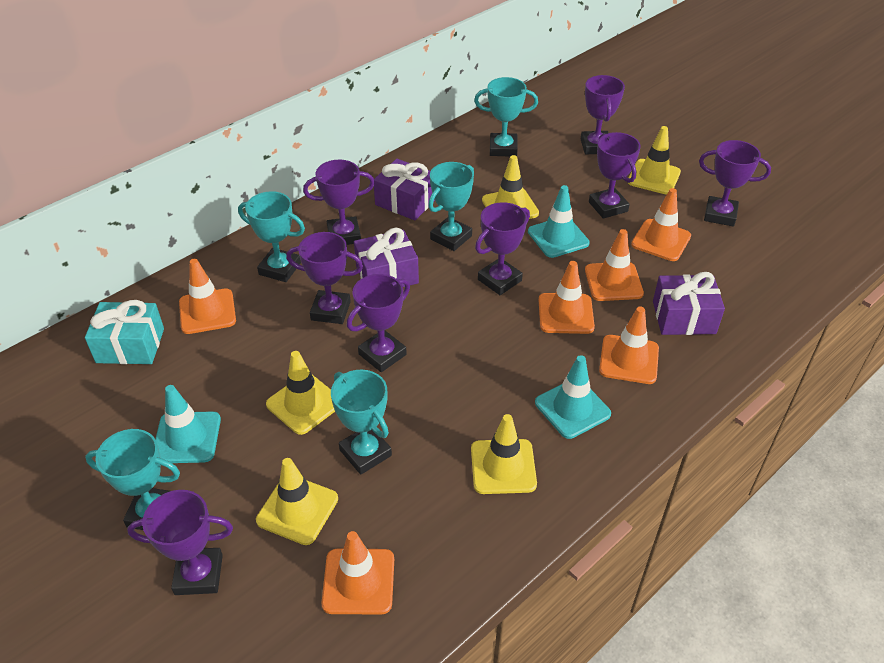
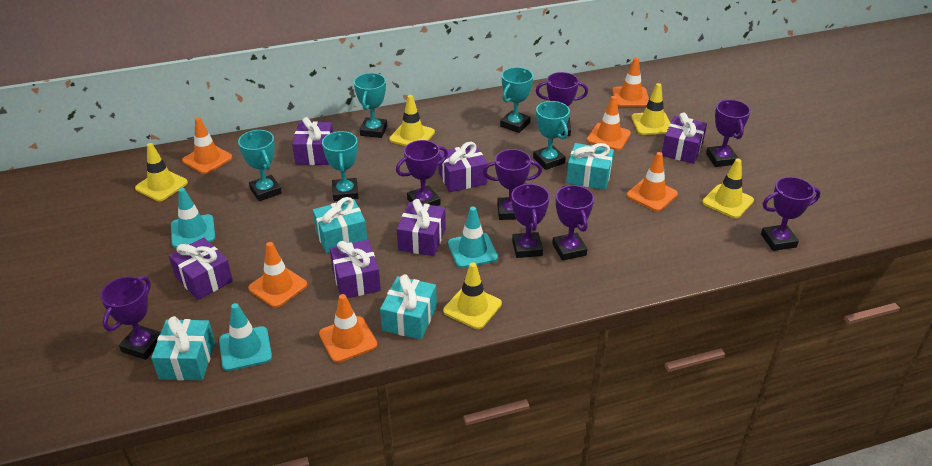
purple gift: 3 -> 6
turquoise gift: 1 -> 4

